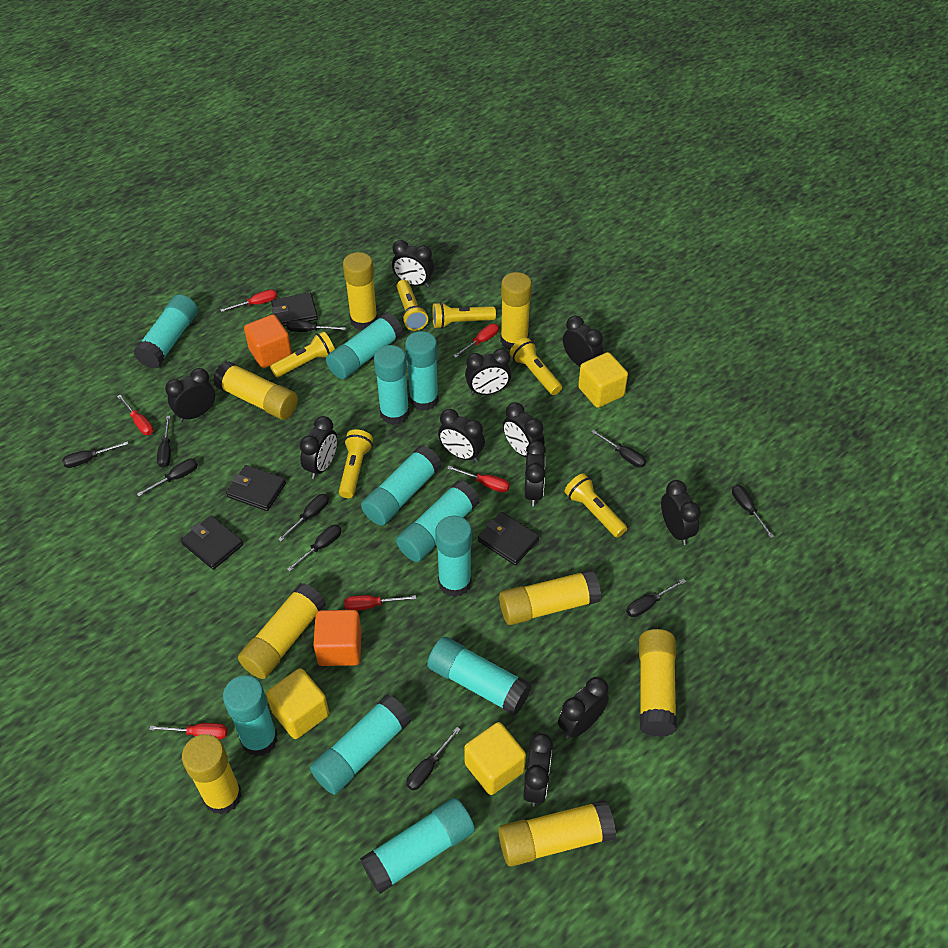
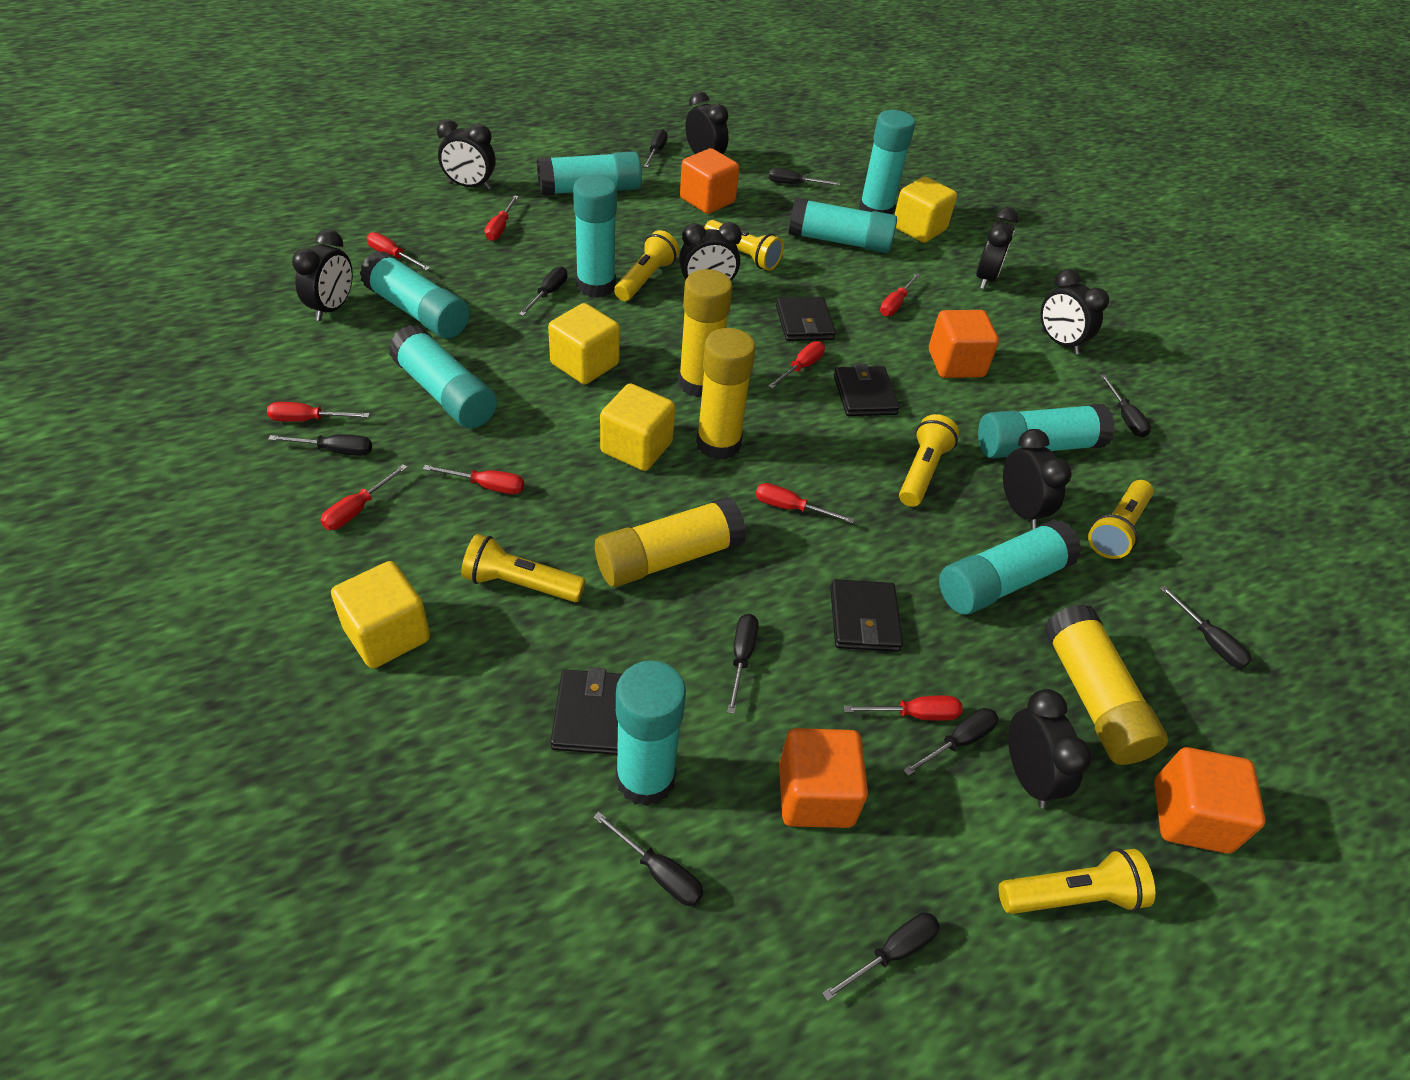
black clock: 11 -> 8
orange cube: 2 -> 4
red screwdriver: 6 -> 9
turquoise glue stick: 11 -> 9
yellow cube: 3 -> 4
yellow glue stick: 8 -> 4

